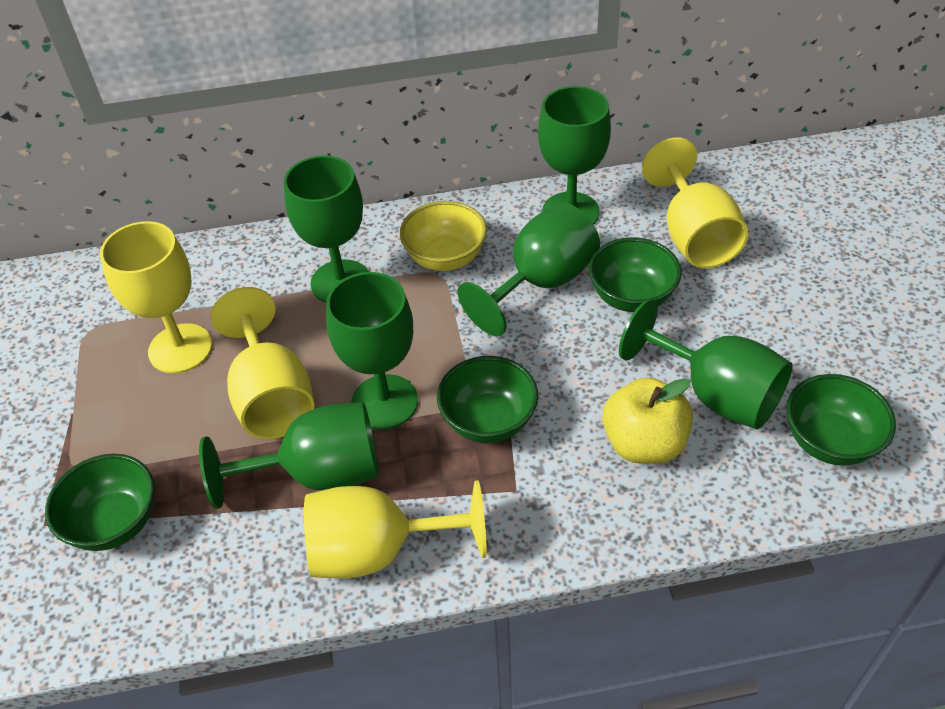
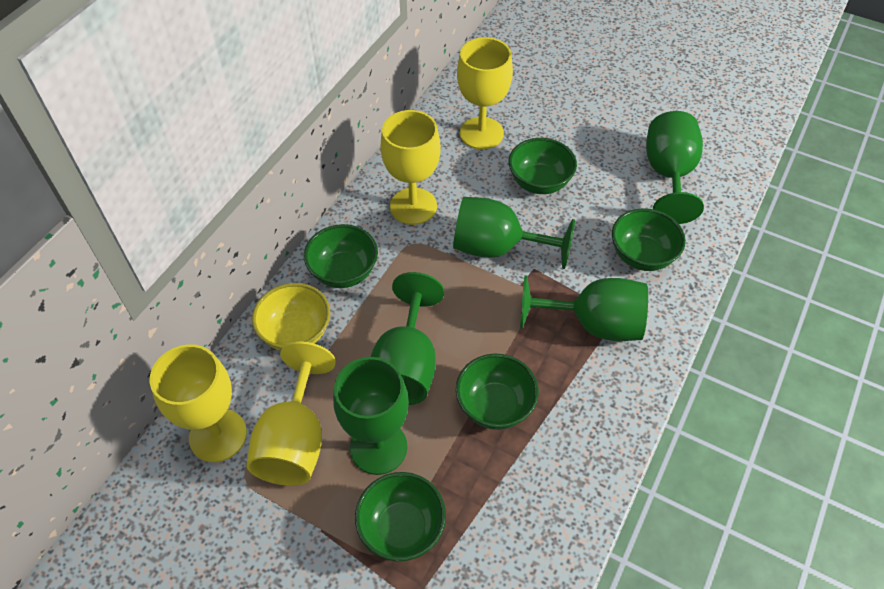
green bowl: 4 -> 5
green goblet: 6 -> 5
yellow apple: 1 -> 0

